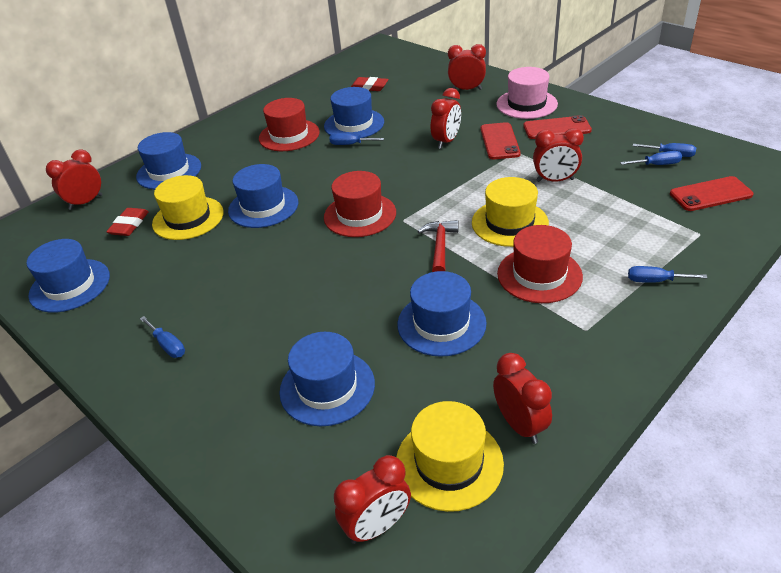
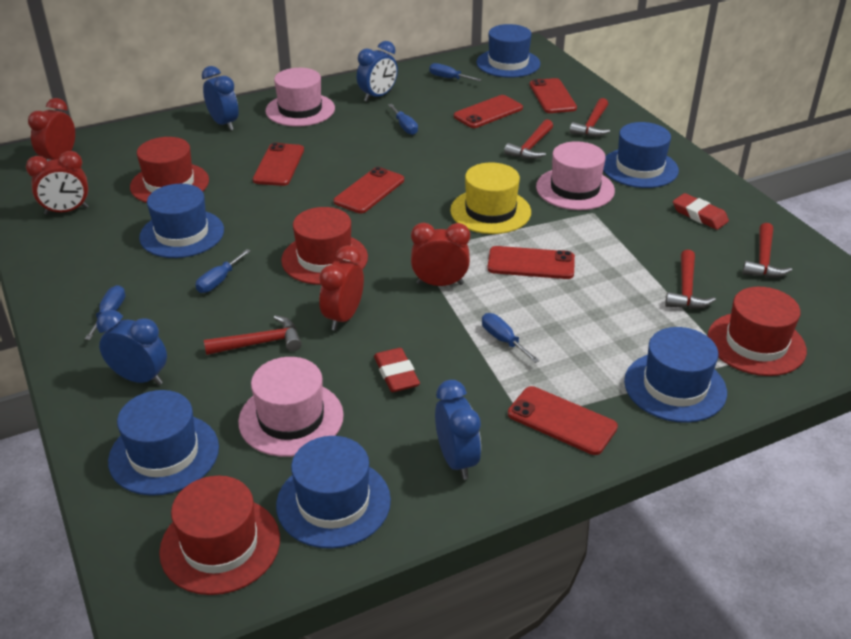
blue clock: 0 -> 4
pink hat: 1 -> 3
red clock: 6 -> 4
red hammer: 1 -> 5
red hat: 3 -> 4
red phone: 3 -> 6
yellow hat: 3 -> 1

